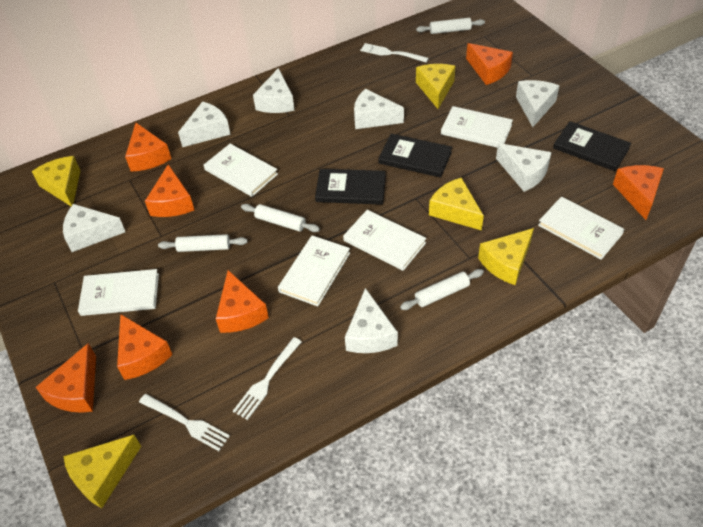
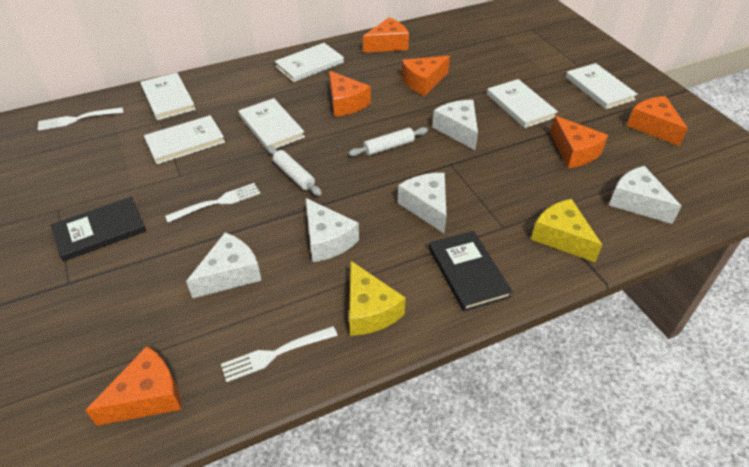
black book: 3 -> 2
orange cheese: 7 -> 6
white cheese: 7 -> 5
white rolling pin: 4 -> 2
yellow cheese: 5 -> 2

